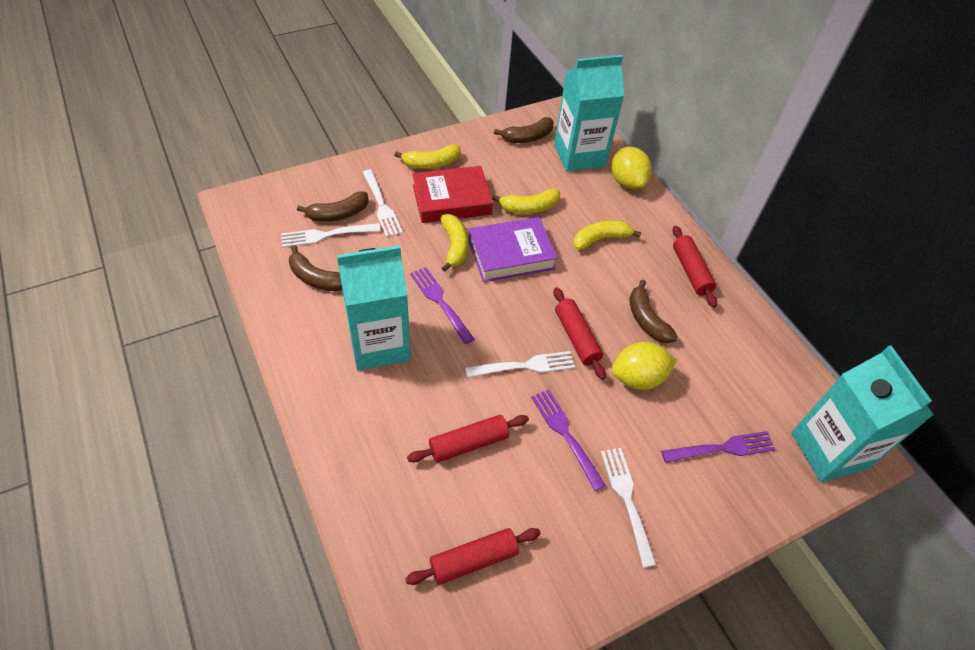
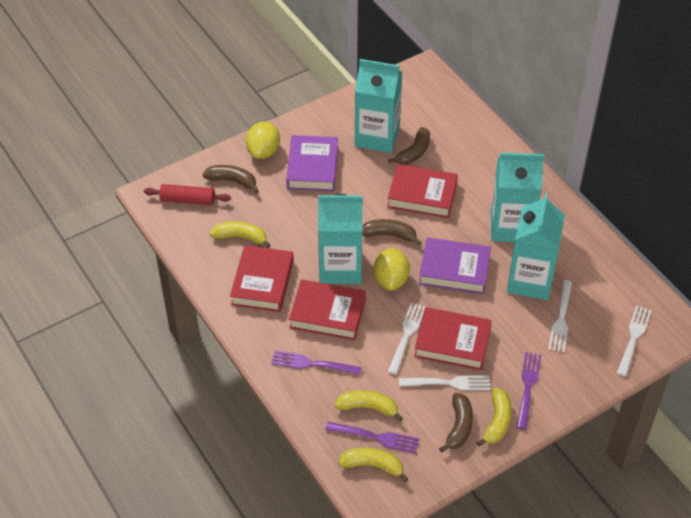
purple book: 1 -> 2
red book: 1 -> 4
red rolling pin: 4 -> 1
turquoise carton: 3 -> 4

